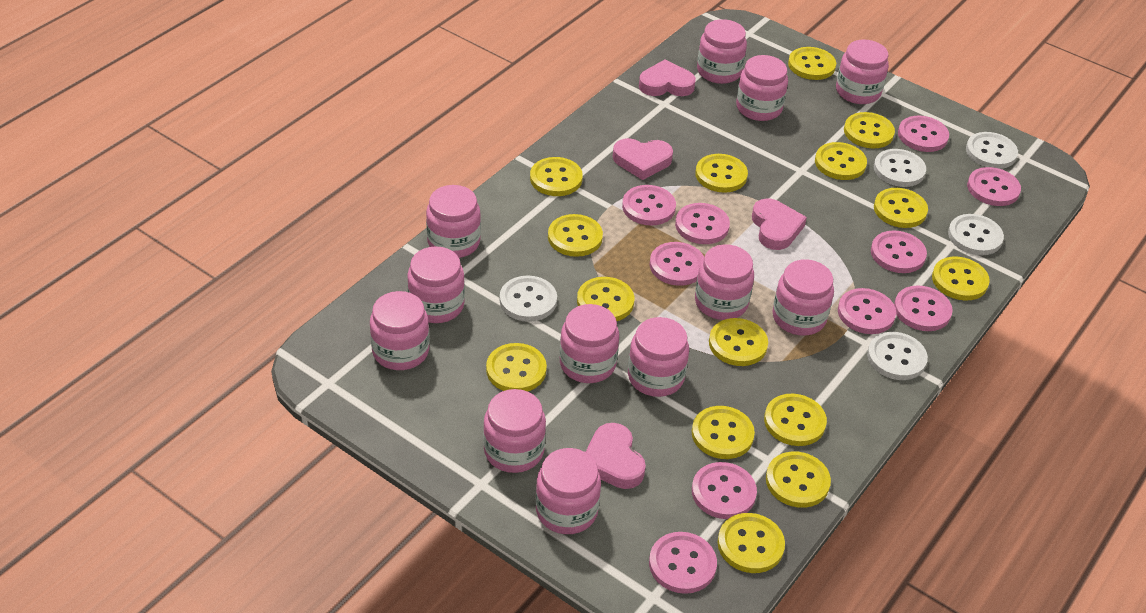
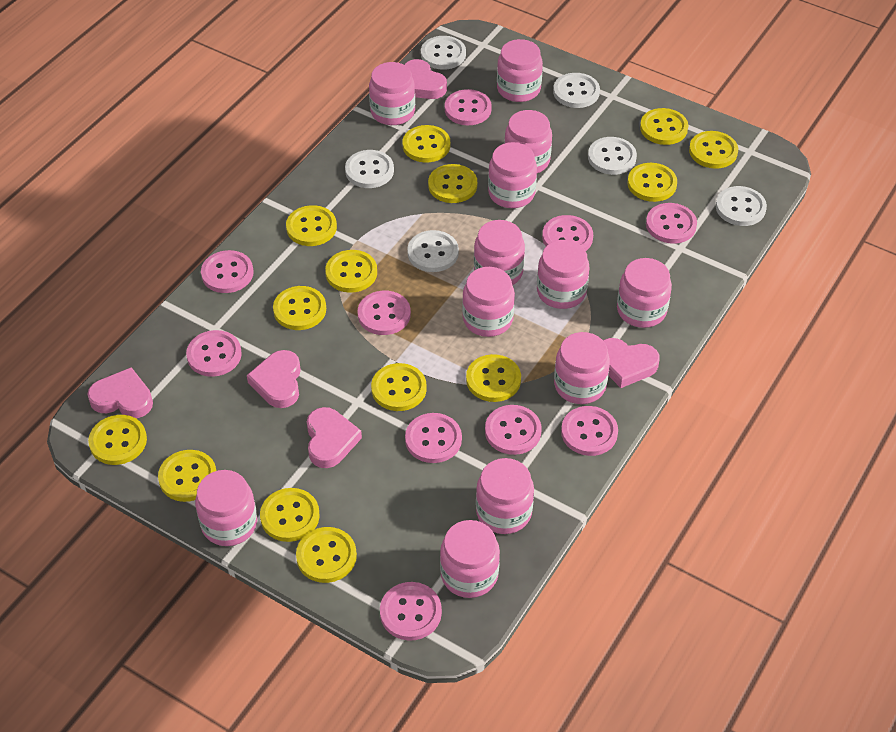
pink heart: 4 -> 5
white button: 5 -> 6
yellow button: 15 -> 14

